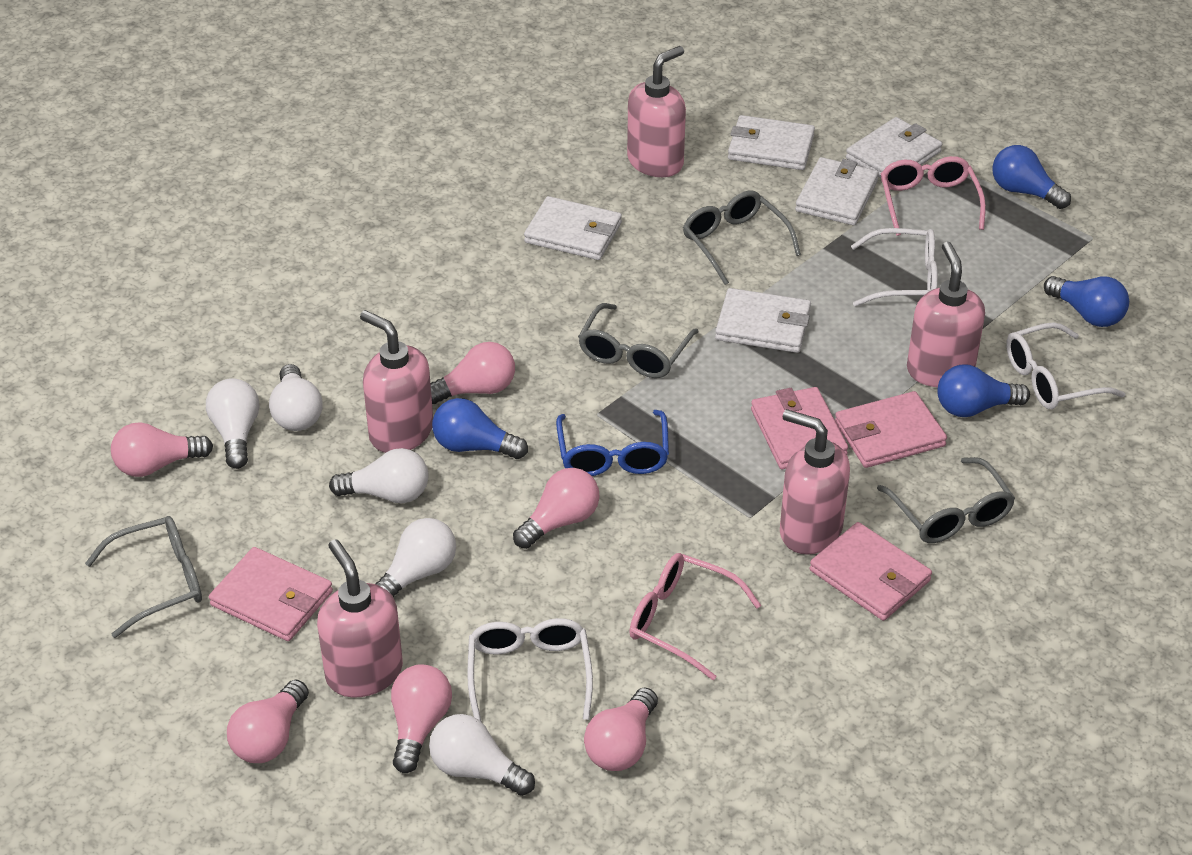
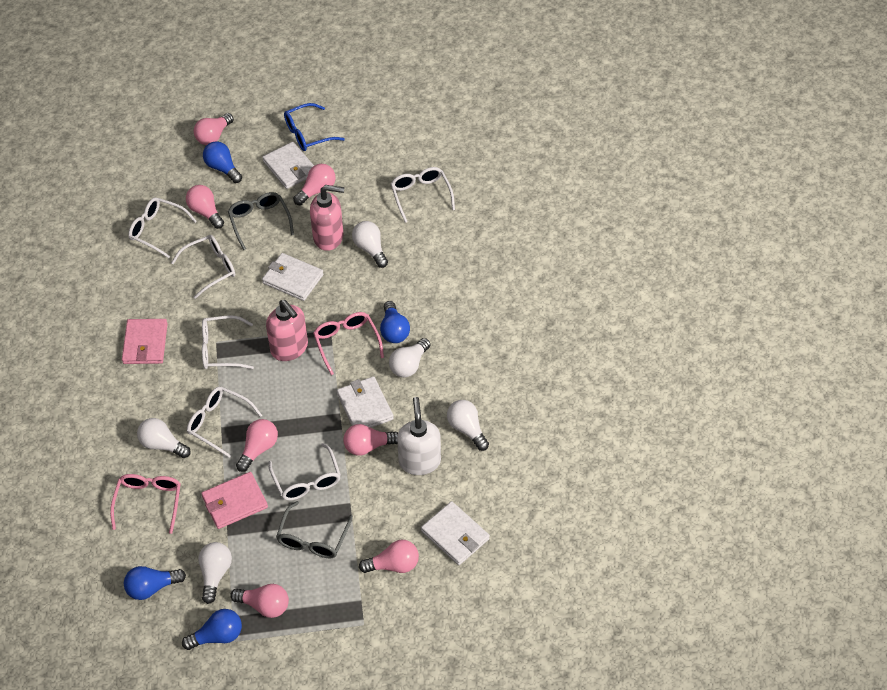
grey glasses: 4 -> 2
pink light bulb: 6 -> 7
pink soap dispenser: 5 -> 2
pink wallet: 4 -> 2
white glasses: 3 -> 6
white soap dispenser: 0 -> 1
white wallet: 5 -> 4

